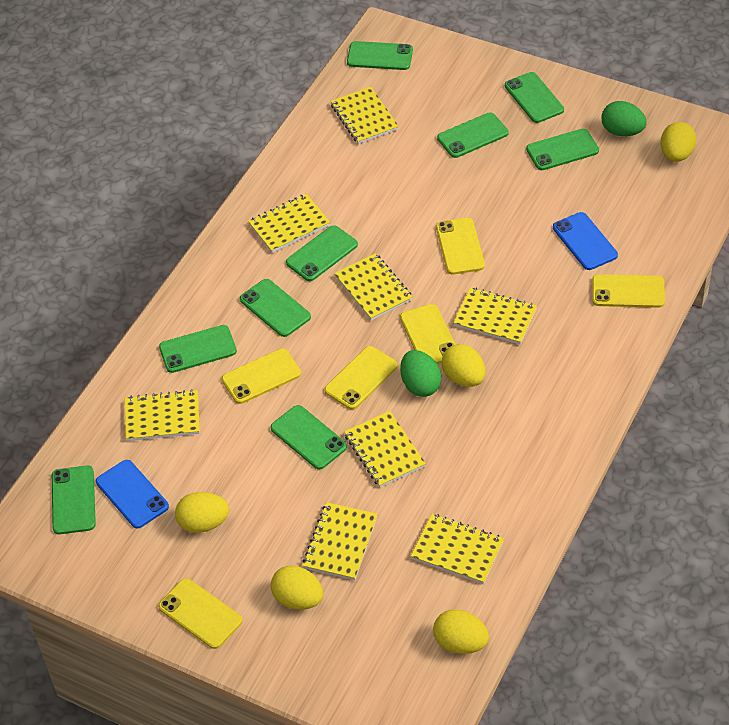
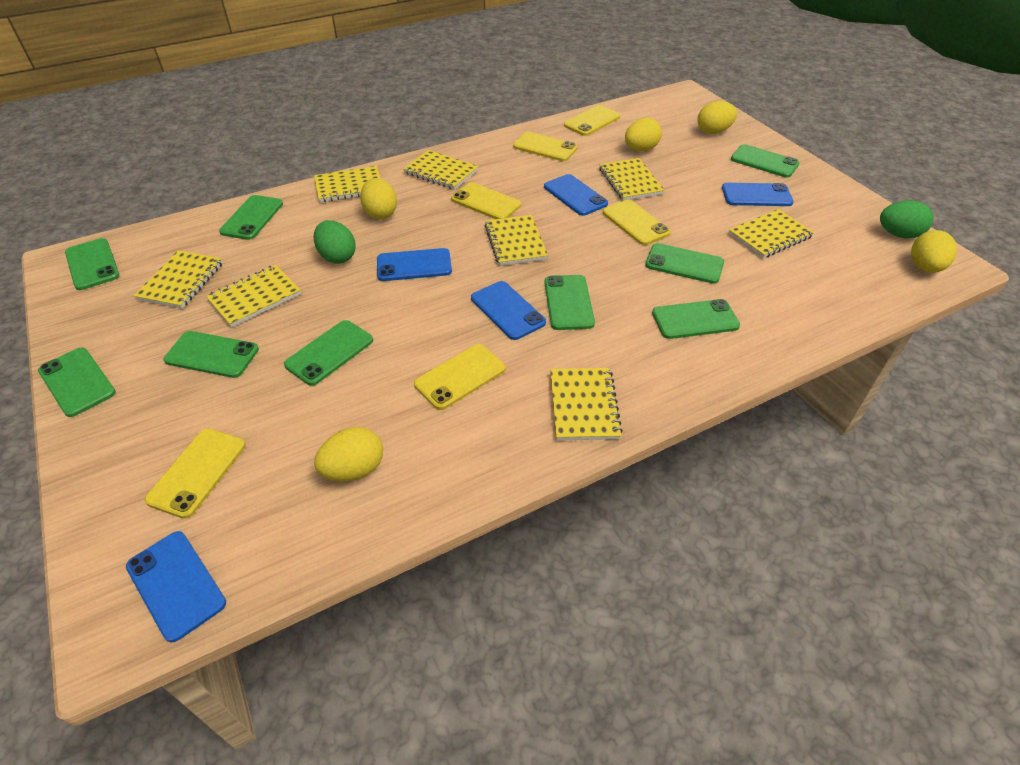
blue phone: 2 -> 5

